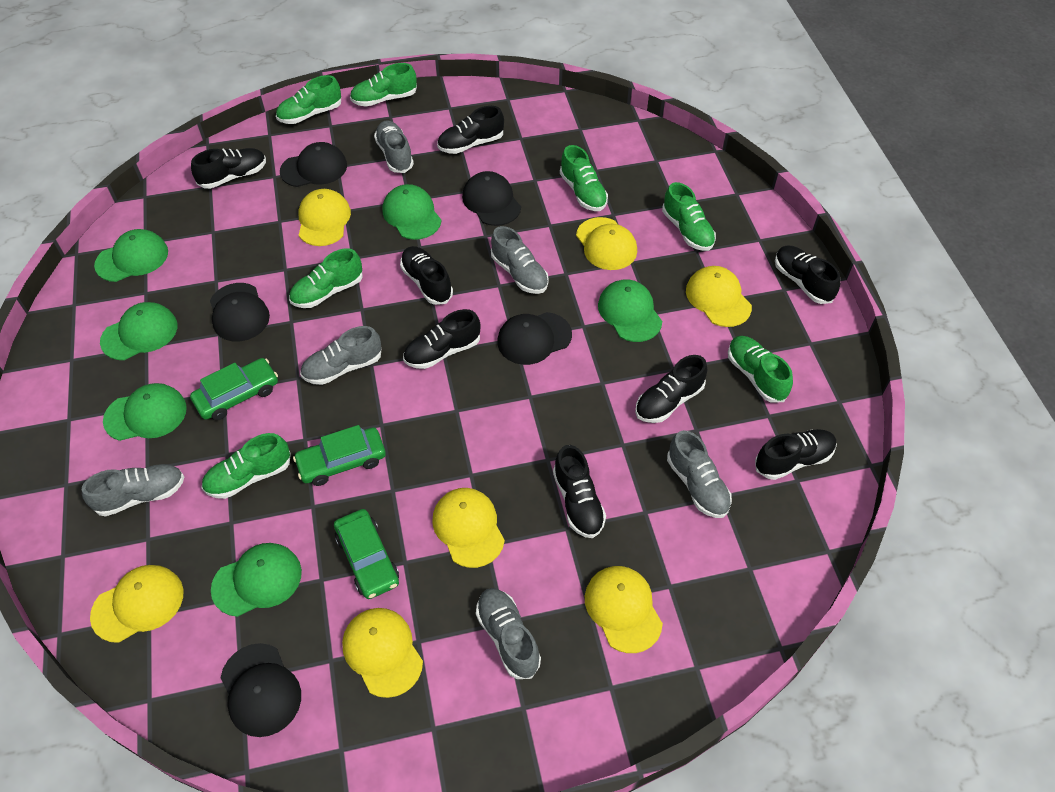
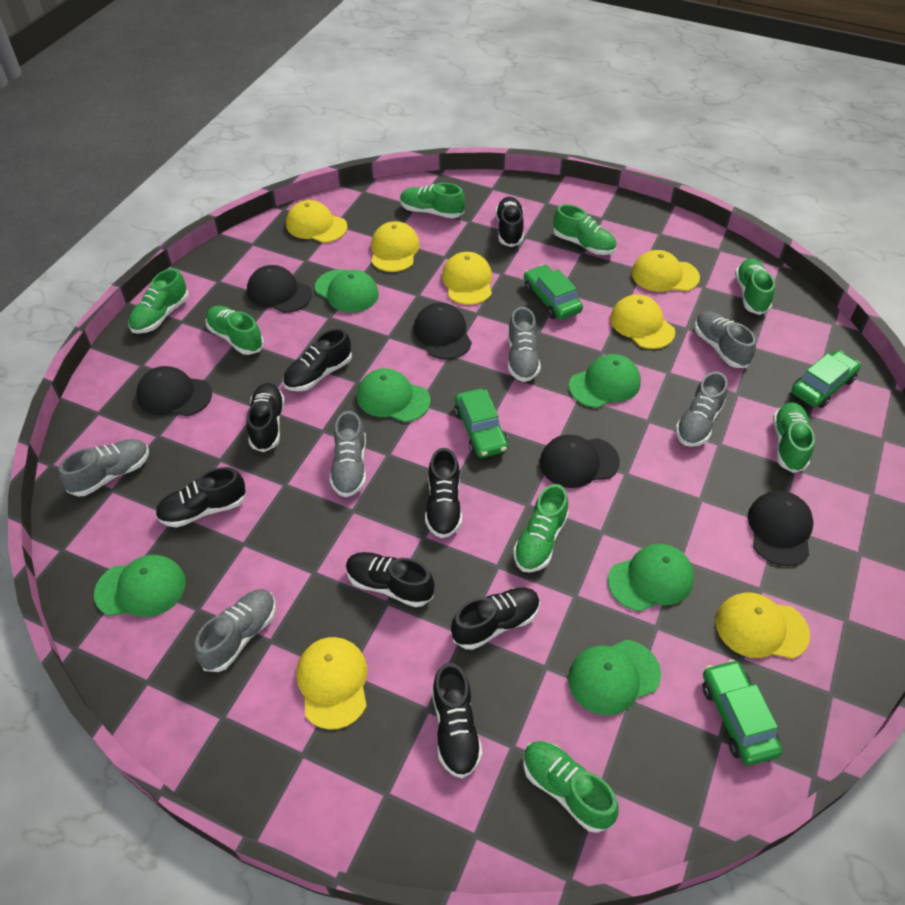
green car: 3 -> 4
green shoe: 7 -> 8

